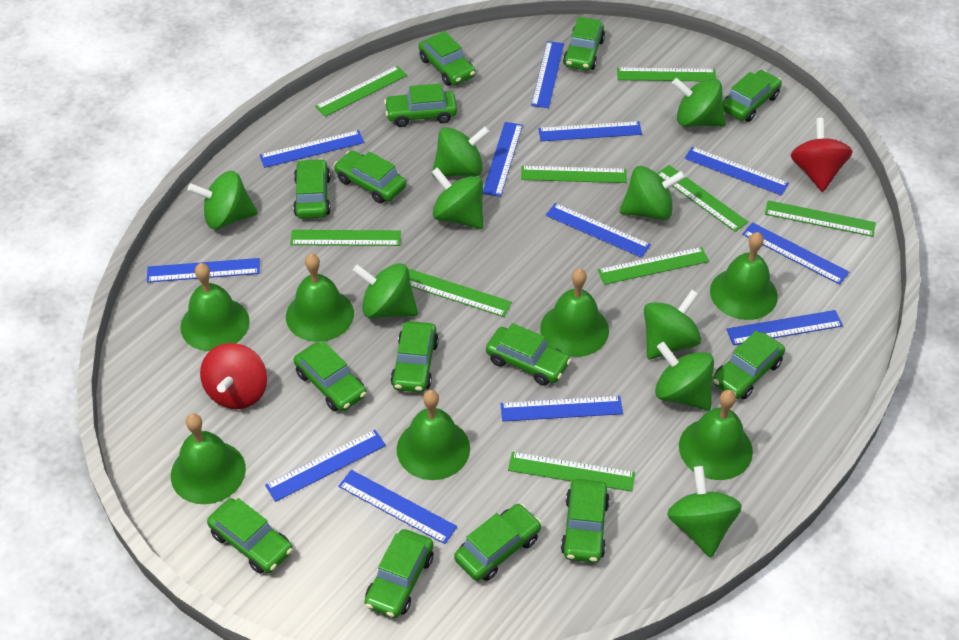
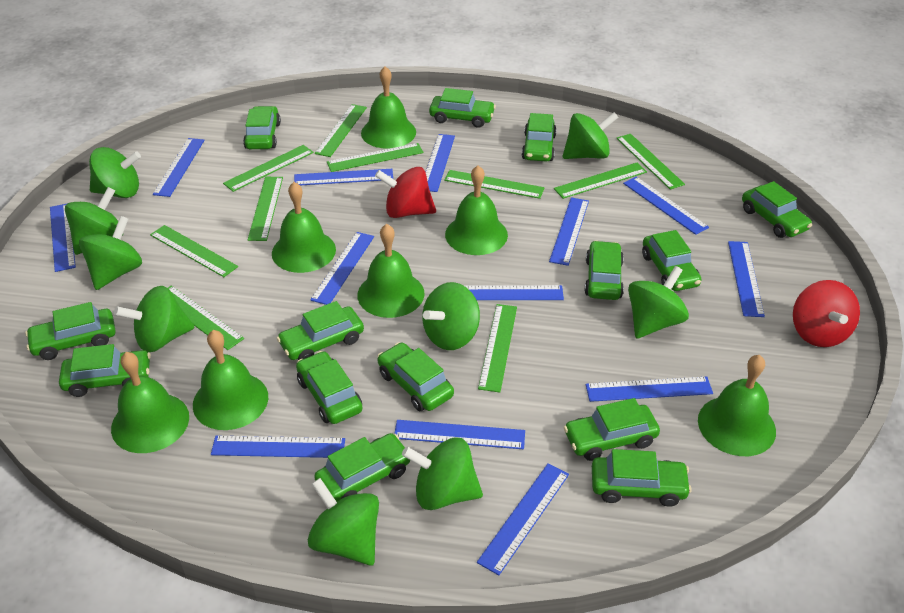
blue ruler: 12 -> 13
green ruler: 9 -> 10

